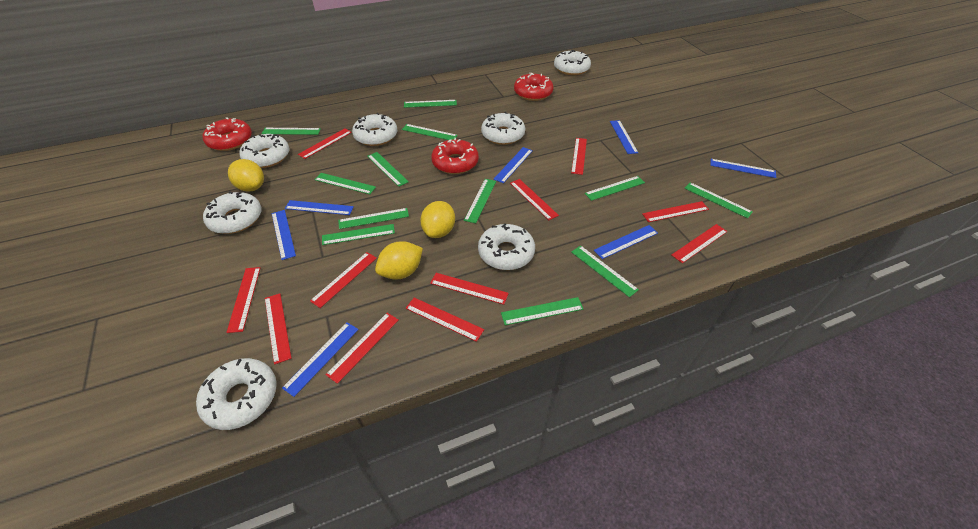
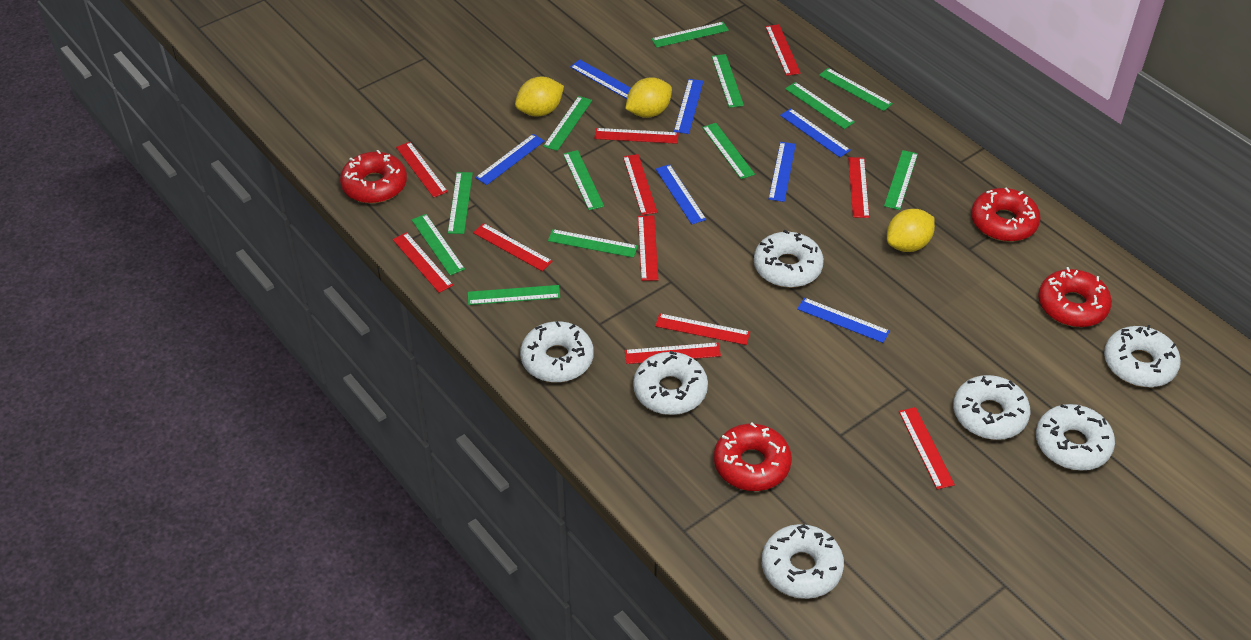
red donut: 3 -> 4

